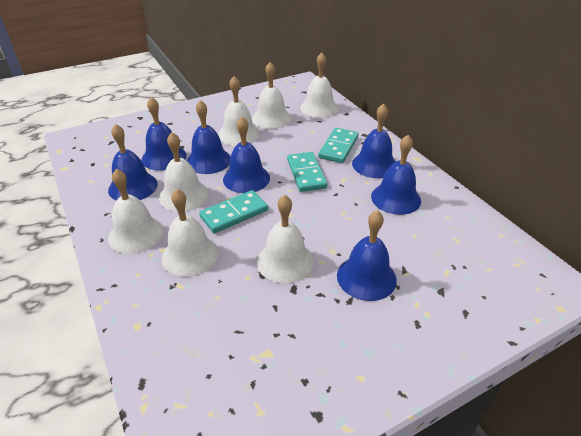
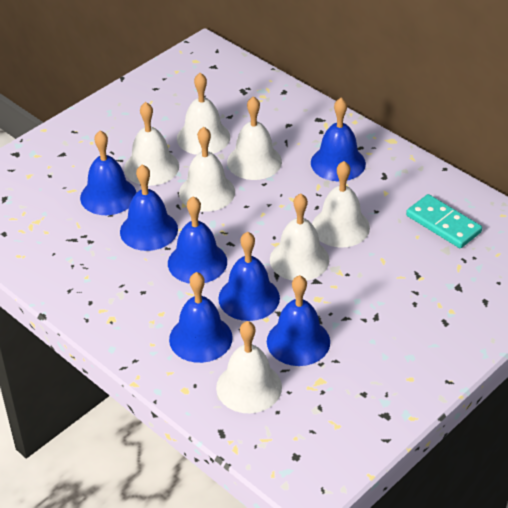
turquoise domino: 3 -> 1

